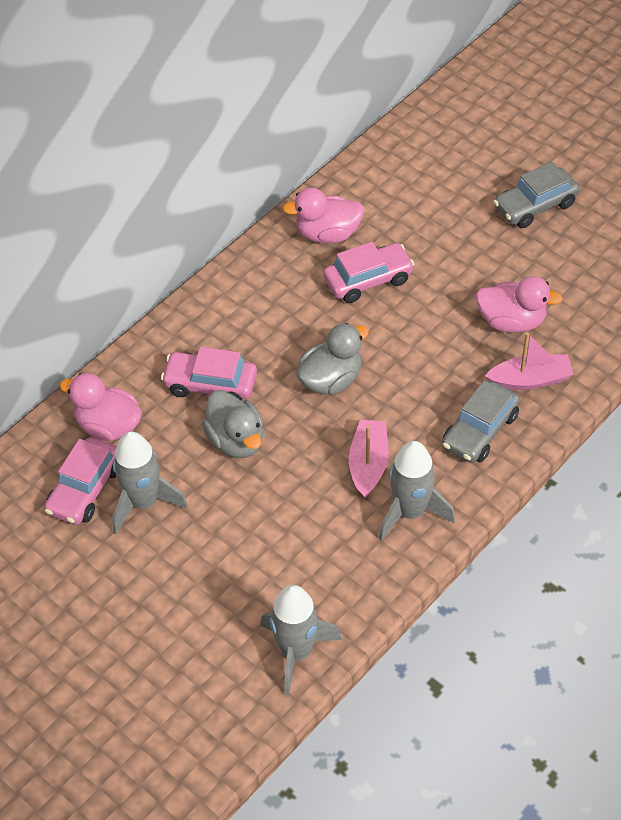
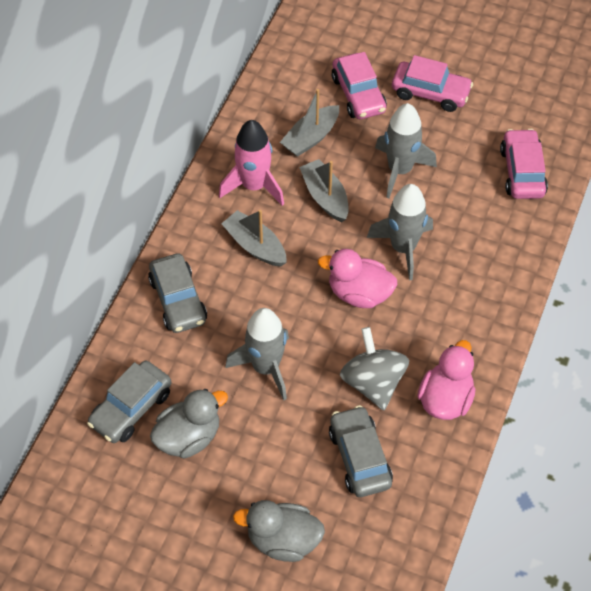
grey boat: 0 -> 3
grey car: 2 -> 3
grey spinning top: 0 -> 1
pink boat: 2 -> 0
pink duck: 3 -> 2
pink rocket: 0 -> 1

